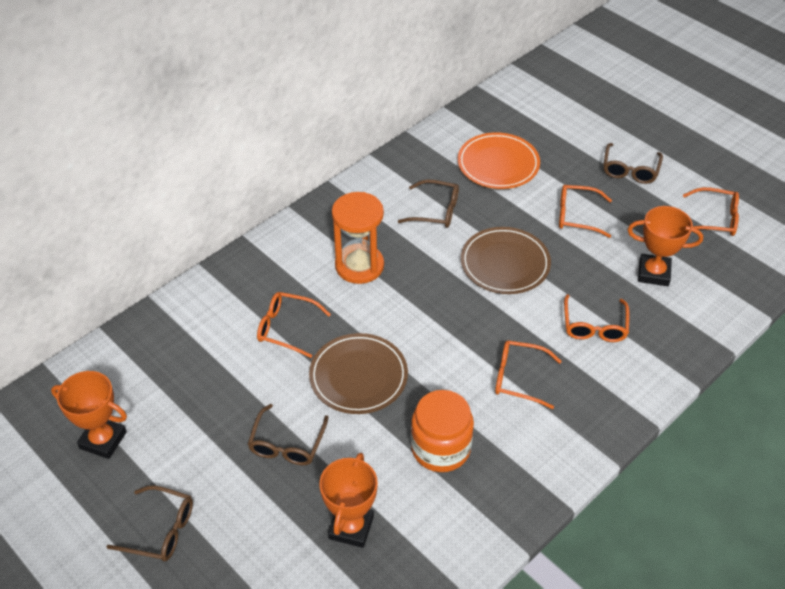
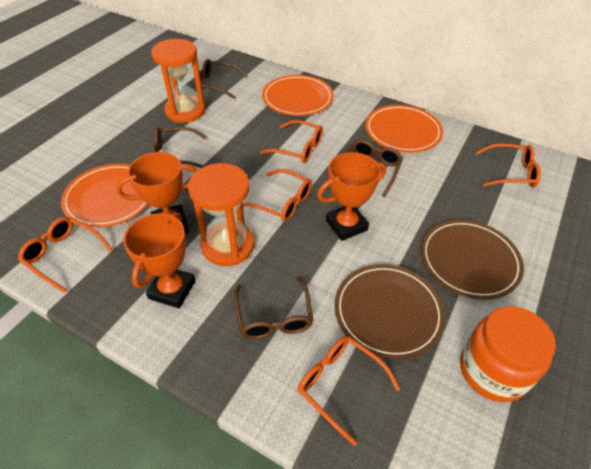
orange hourglass: 1 -> 2
orange plate: 1 -> 3

